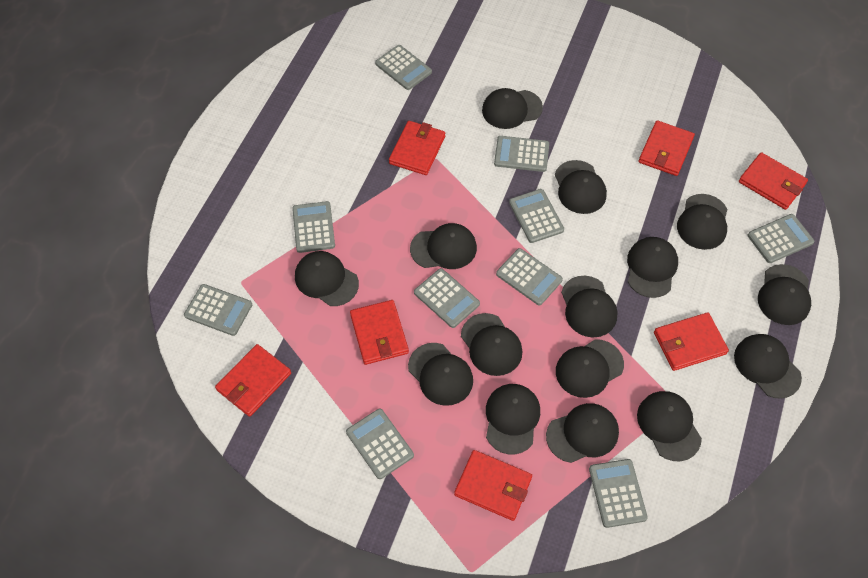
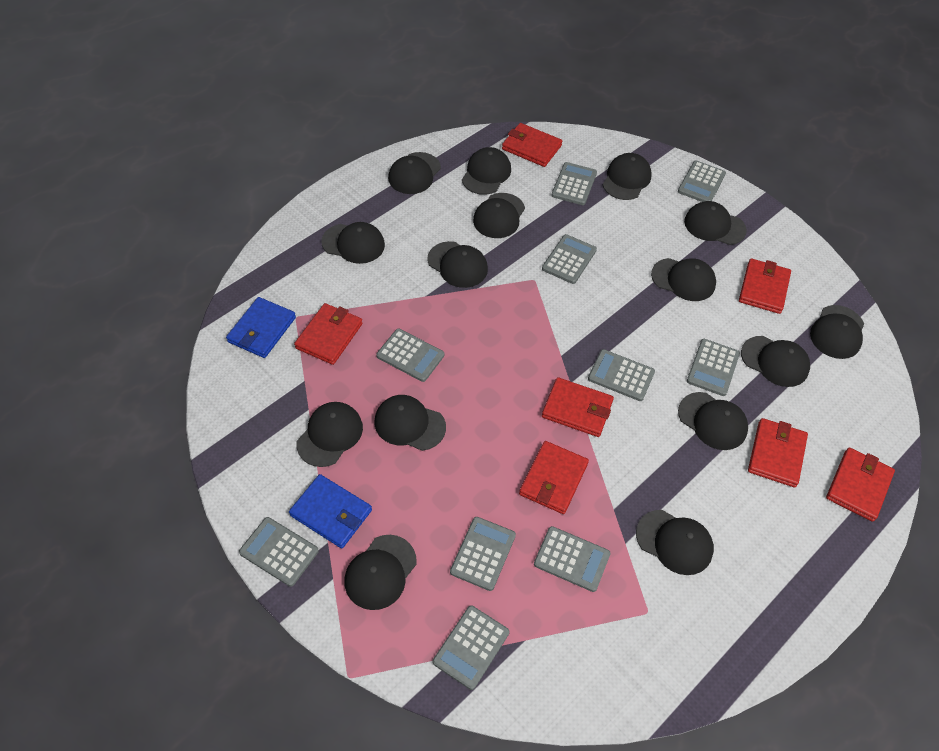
blue wallet: 0 -> 2

